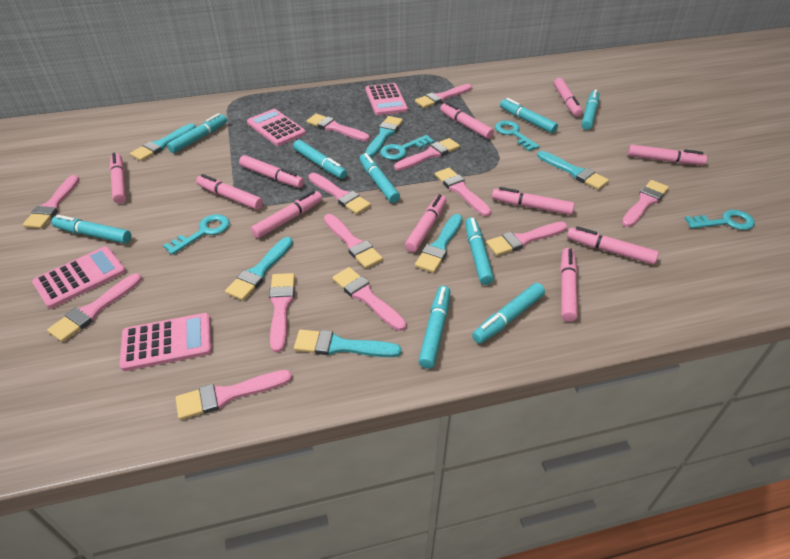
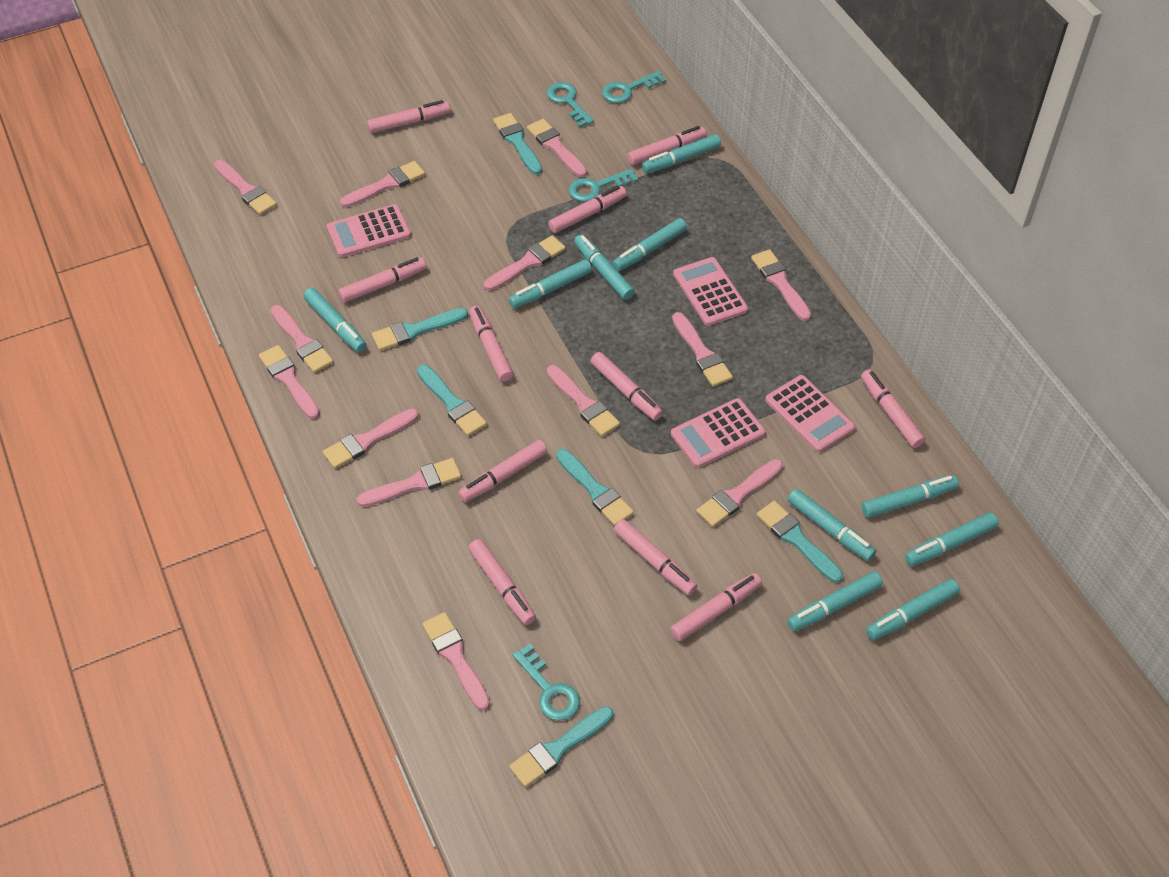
turquoise marker: 9 -> 10

